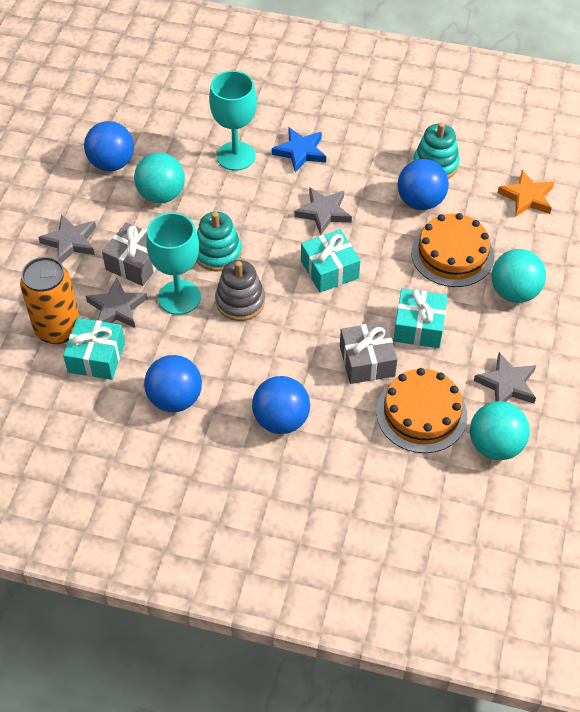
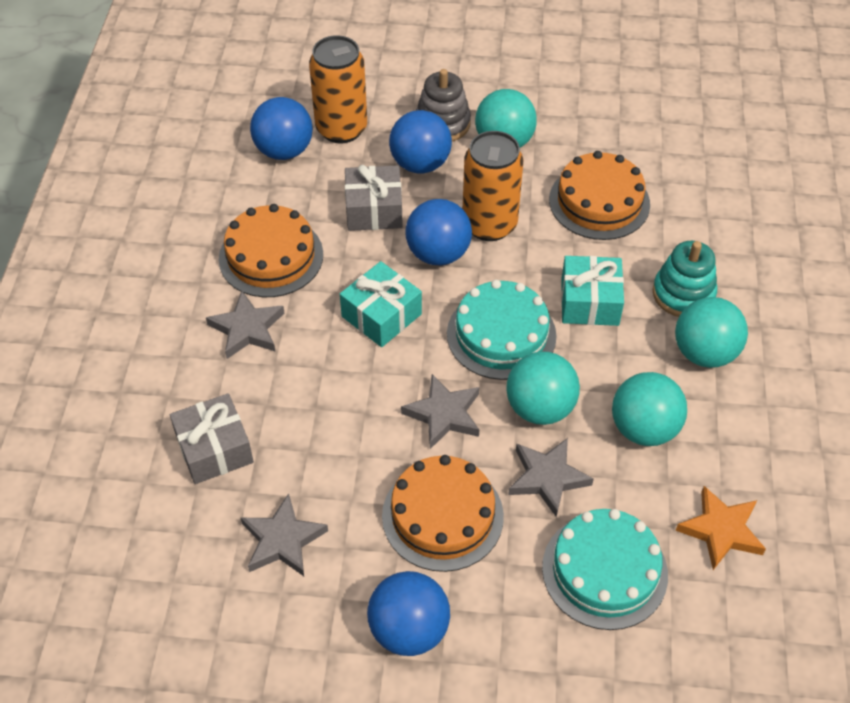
blue star: 1 -> 0
orange cake: 2 -> 3
orange can: 1 -> 2
turquoise ball: 3 -> 4
turquoise cake: 0 -> 2
turquoise gift: 3 -> 2
turquoise goblet: 2 -> 0
turquoise stacking toy: 2 -> 1

